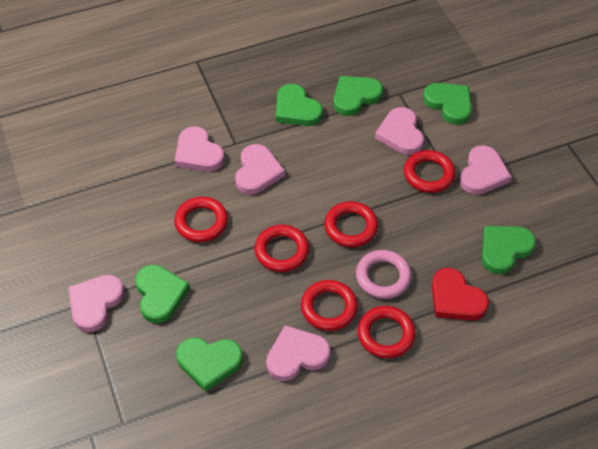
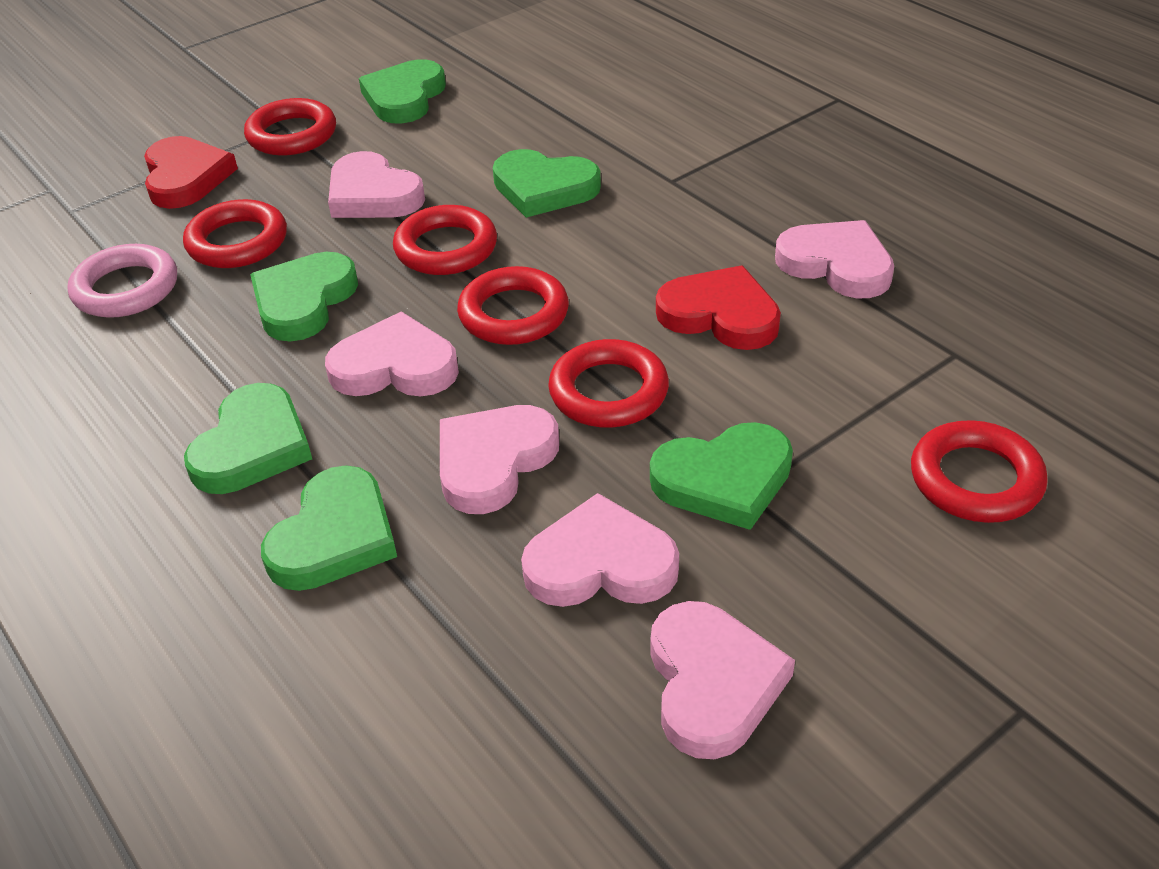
red heart: 1 -> 2

